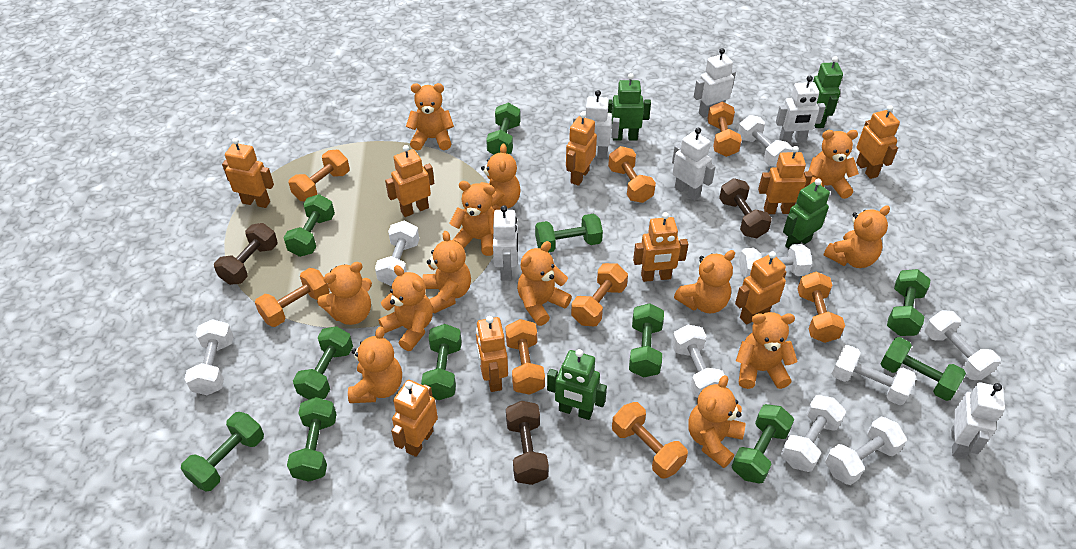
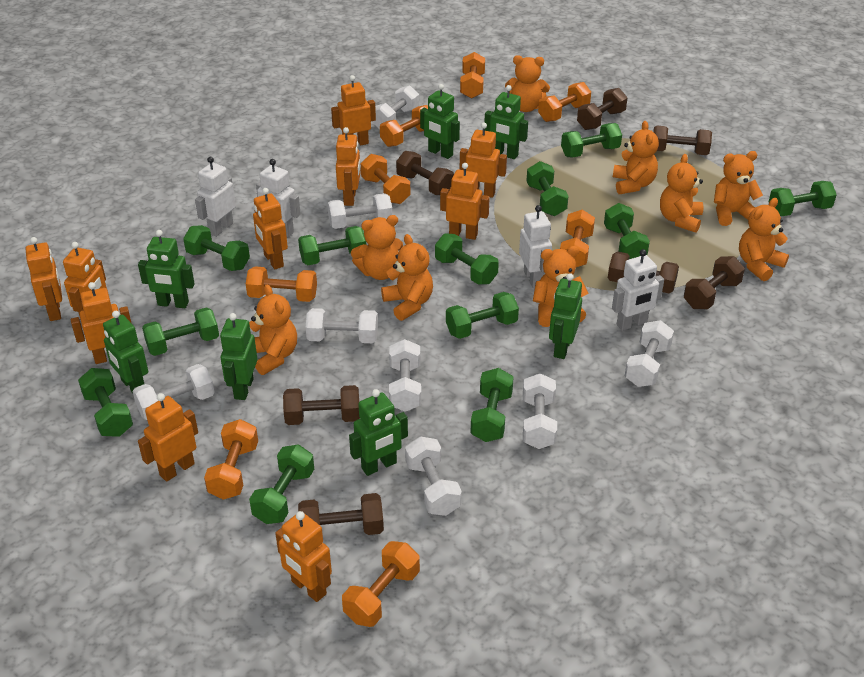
brown dumbbell: 3 -> 7
green dumbbell: 11 -> 12
green robot: 4 -> 7
orange robot: 9 -> 10
orange teddy bear: 13 -> 9
white dumbbell: 9 -> 8
white robot: 6 -> 4

